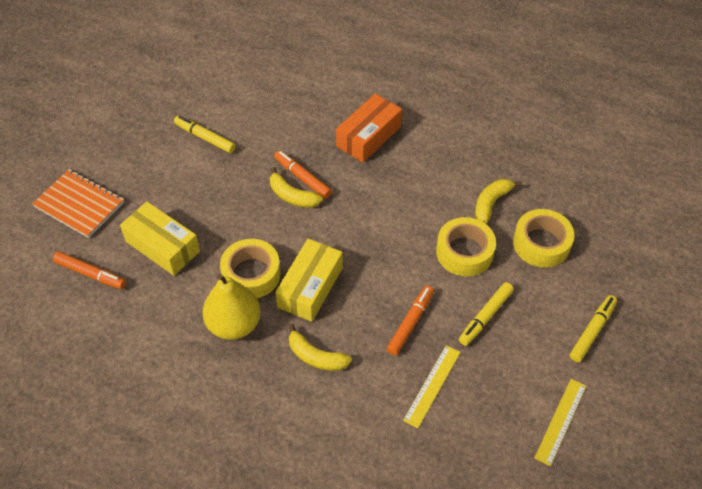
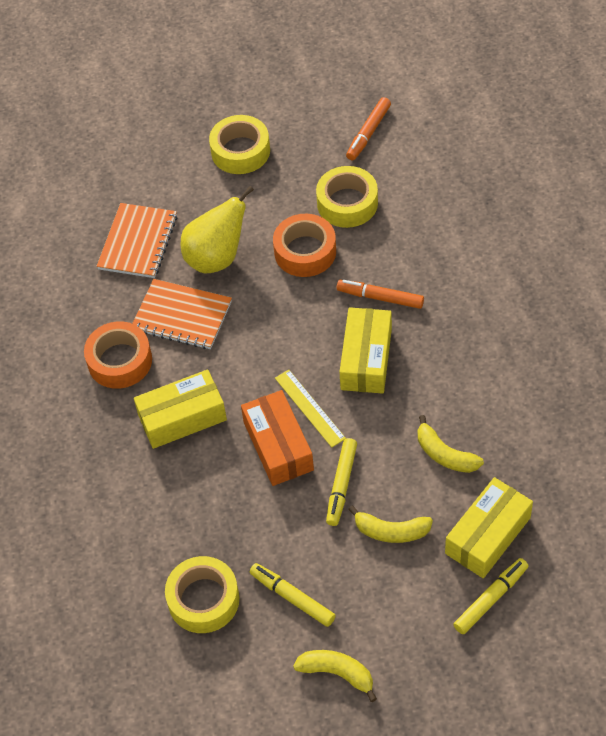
orange marker: 3 -> 2
orange notebook: 1 -> 2
orange tape: 0 -> 2
yellow box: 2 -> 3
yellow ruler: 2 -> 1

